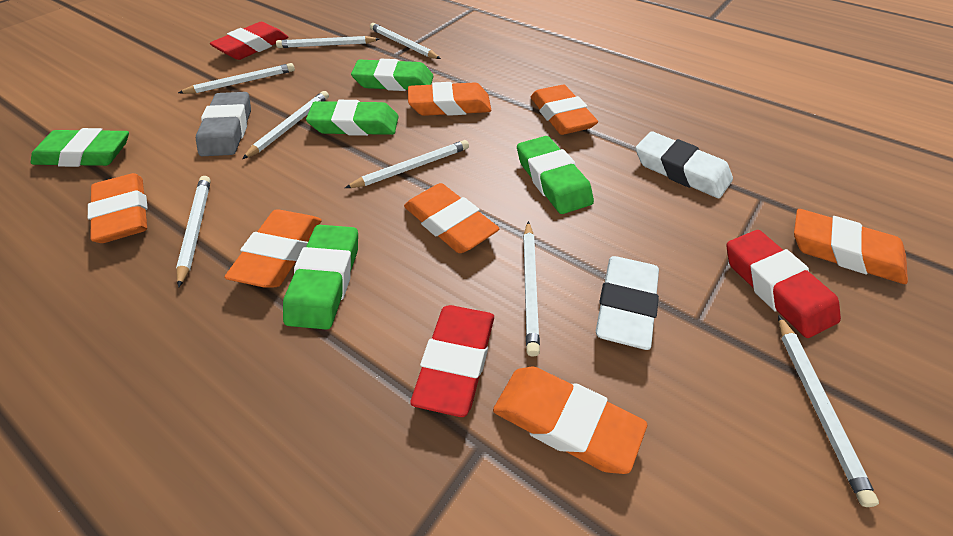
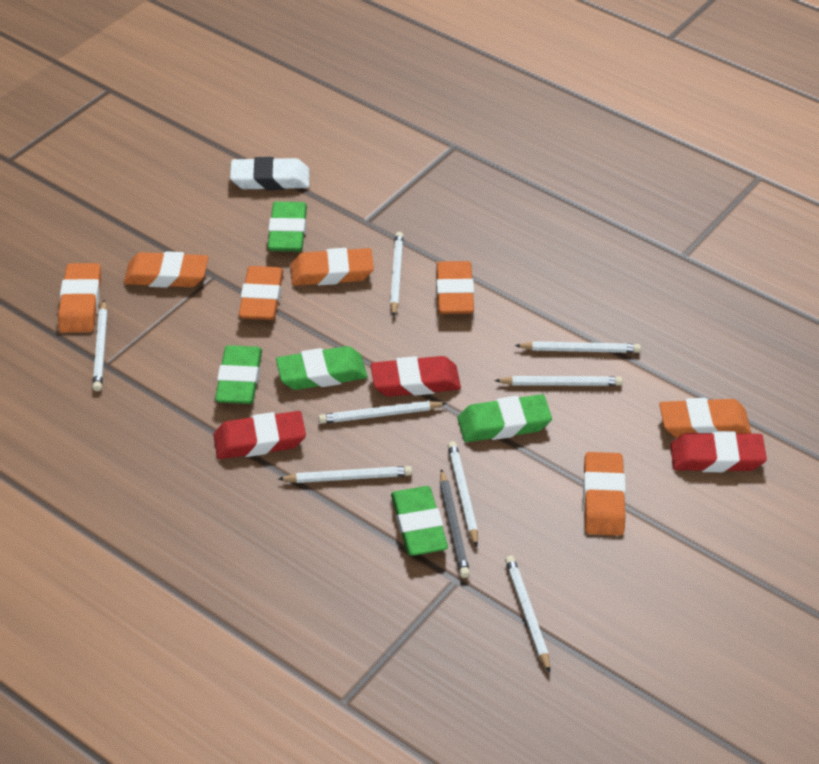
grey eraser: 1 -> 0
grey pencil: 0 -> 1
white eraser: 2 -> 1

